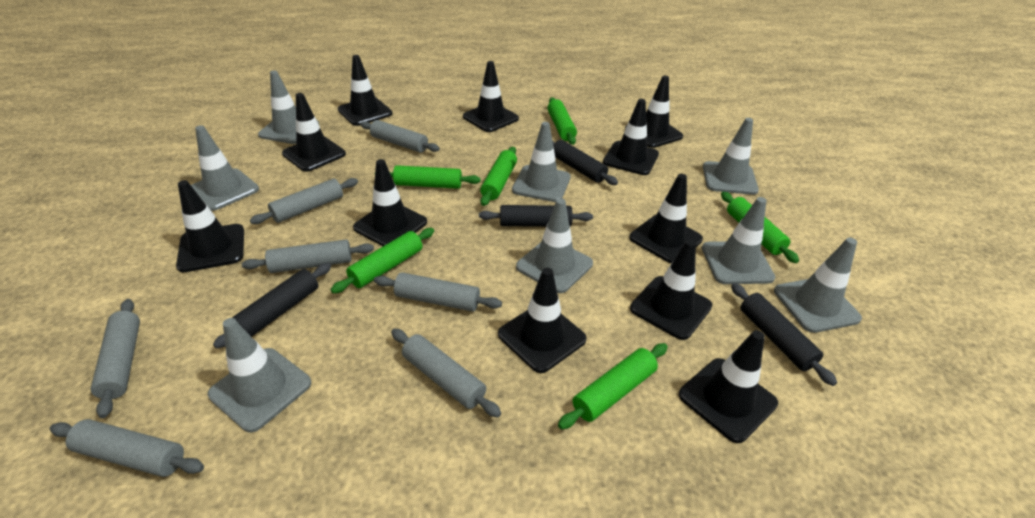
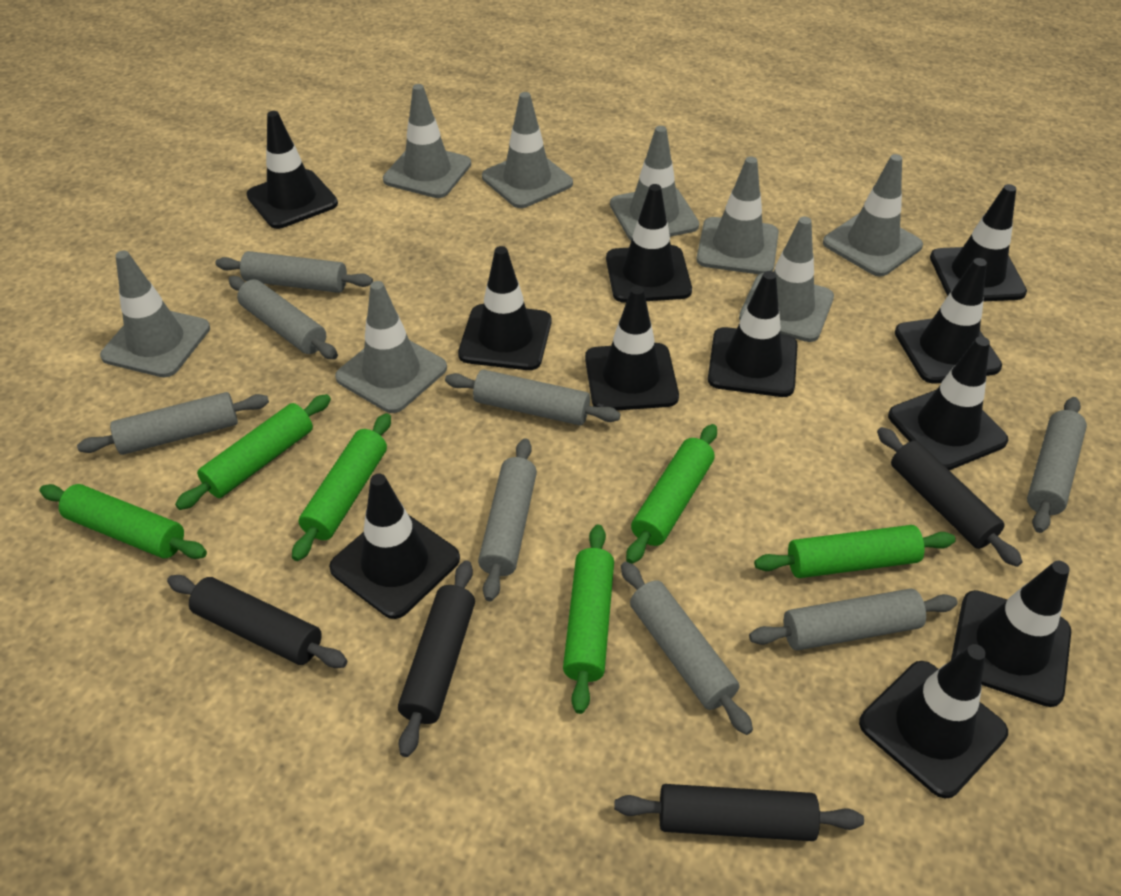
grey rolling pin: 7 -> 8

